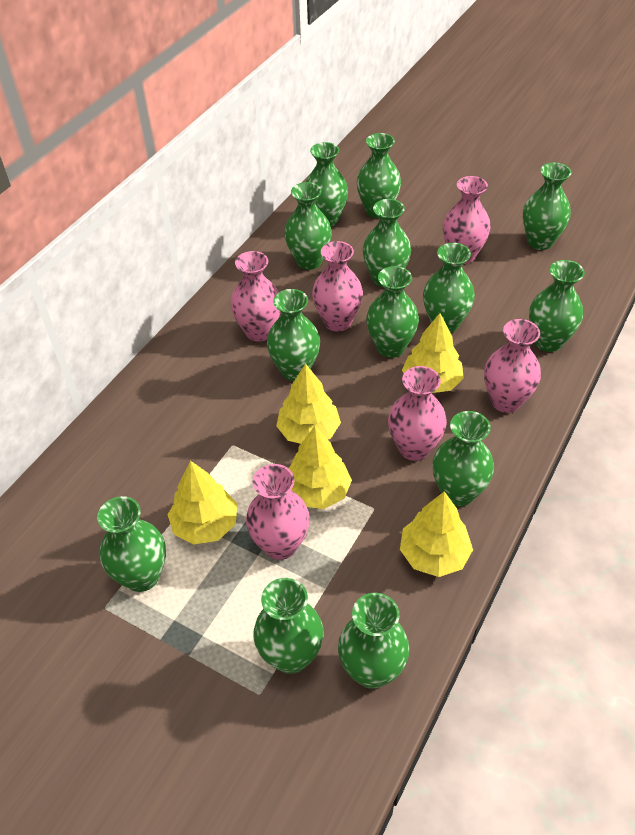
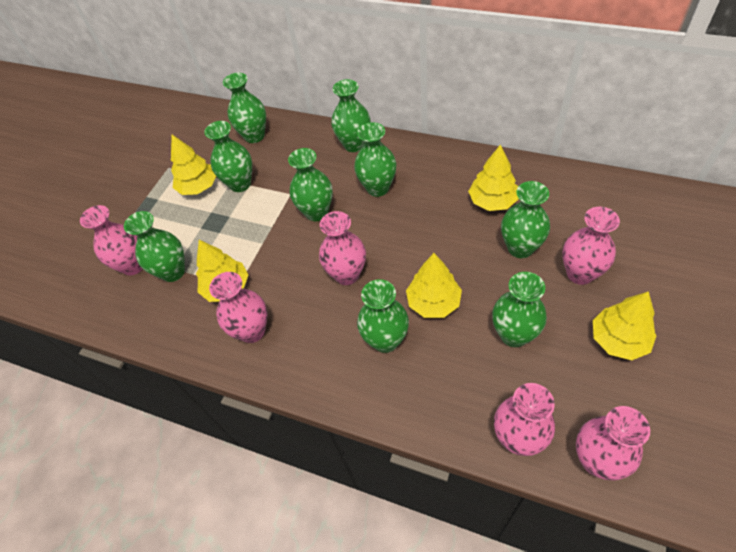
green vase: 13 -> 9

